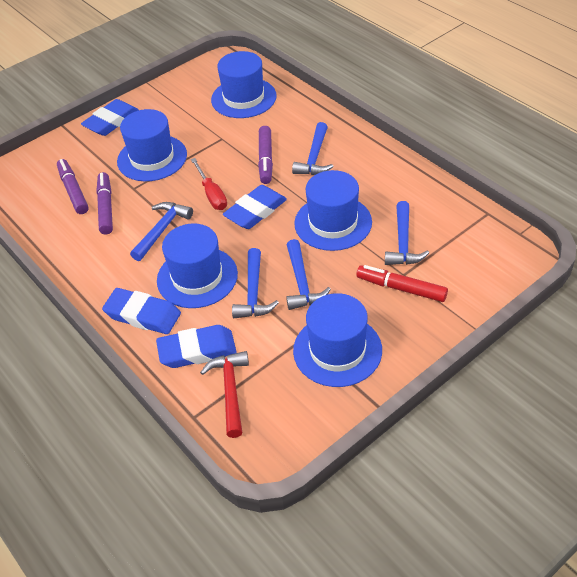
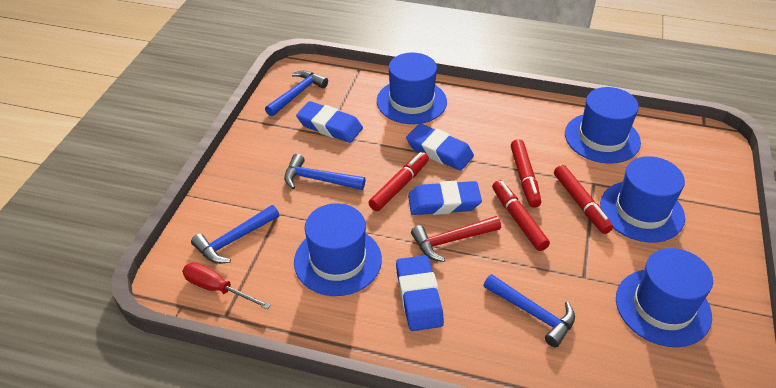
blue hammer: 5 -> 4
purple marker: 3 -> 0
red marker: 1 -> 4

